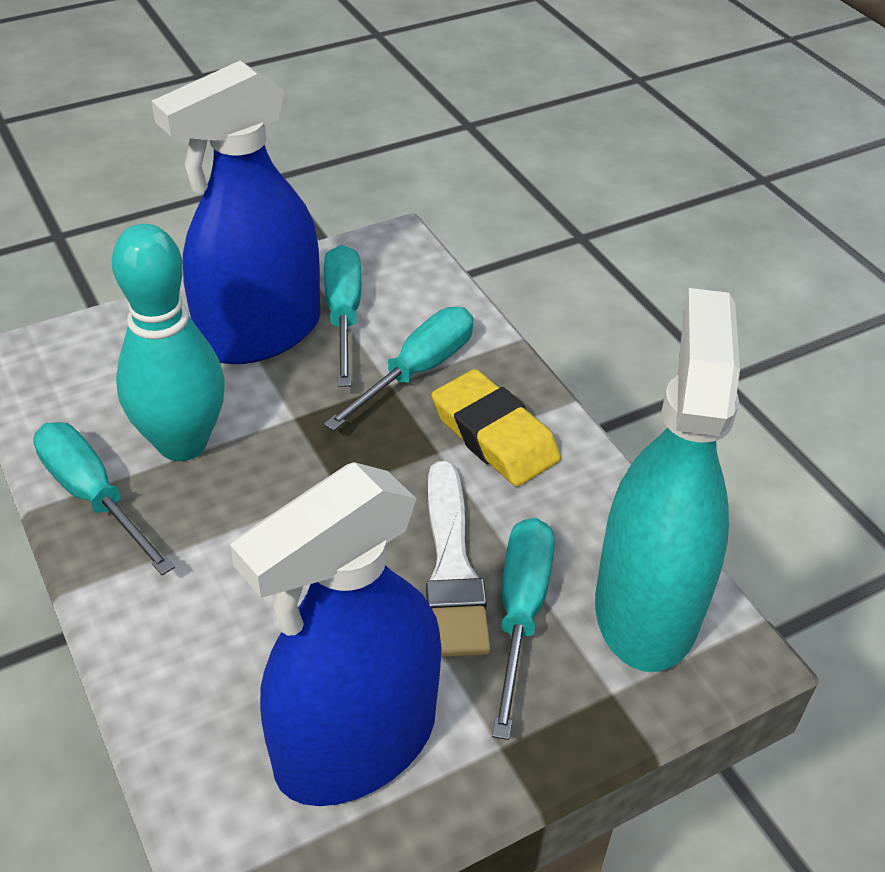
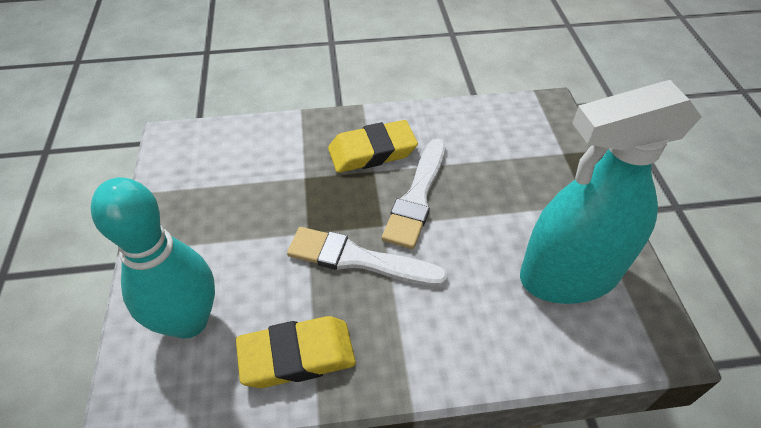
blue spray bottle: 2 -> 0
turquoise screwdriver: 4 -> 0
white brush: 1 -> 2
yellow eraser: 1 -> 2

